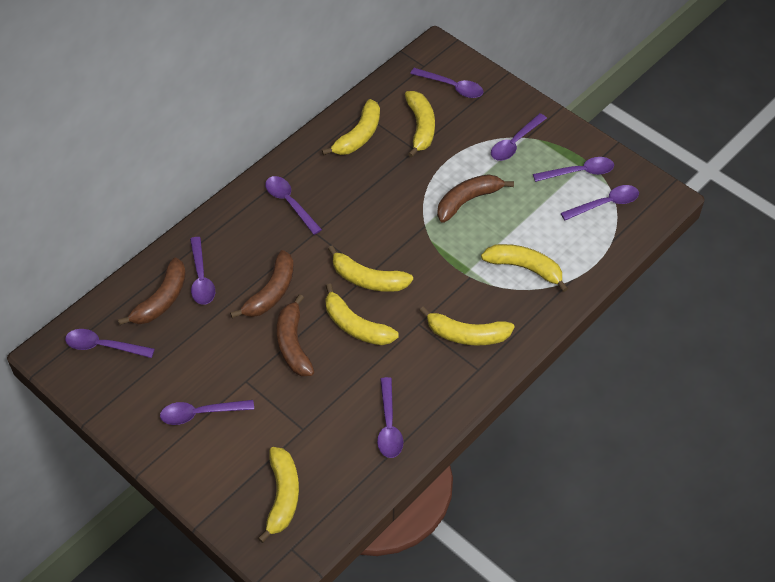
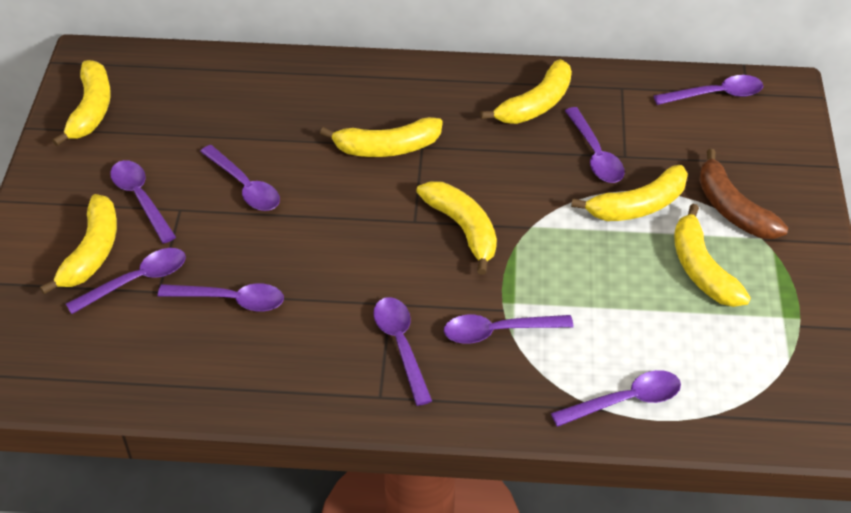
brown banana: 4 -> 1

